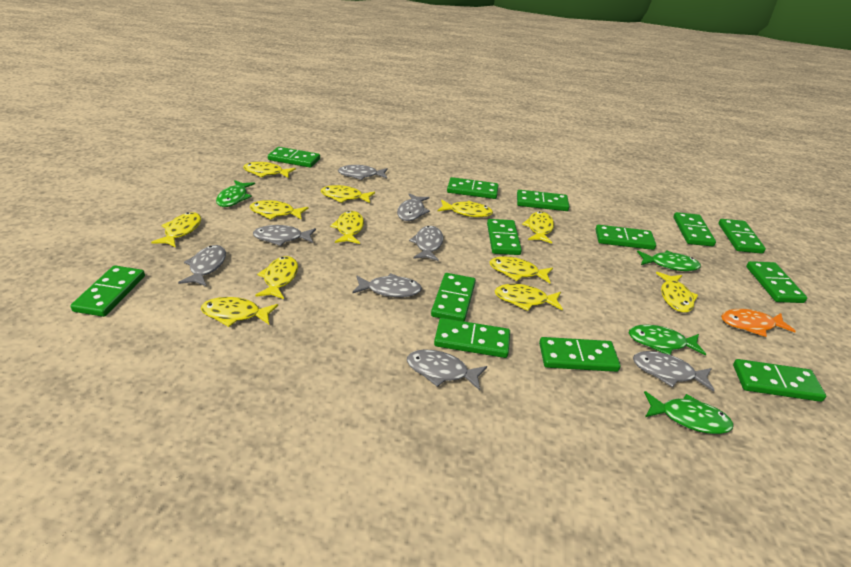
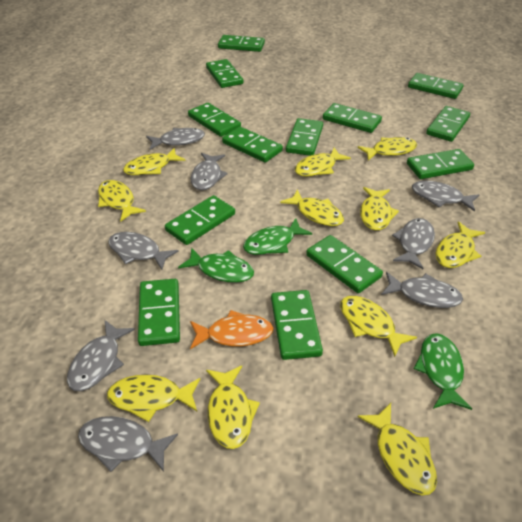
green fish: 4 -> 3
yellow fish: 12 -> 11

